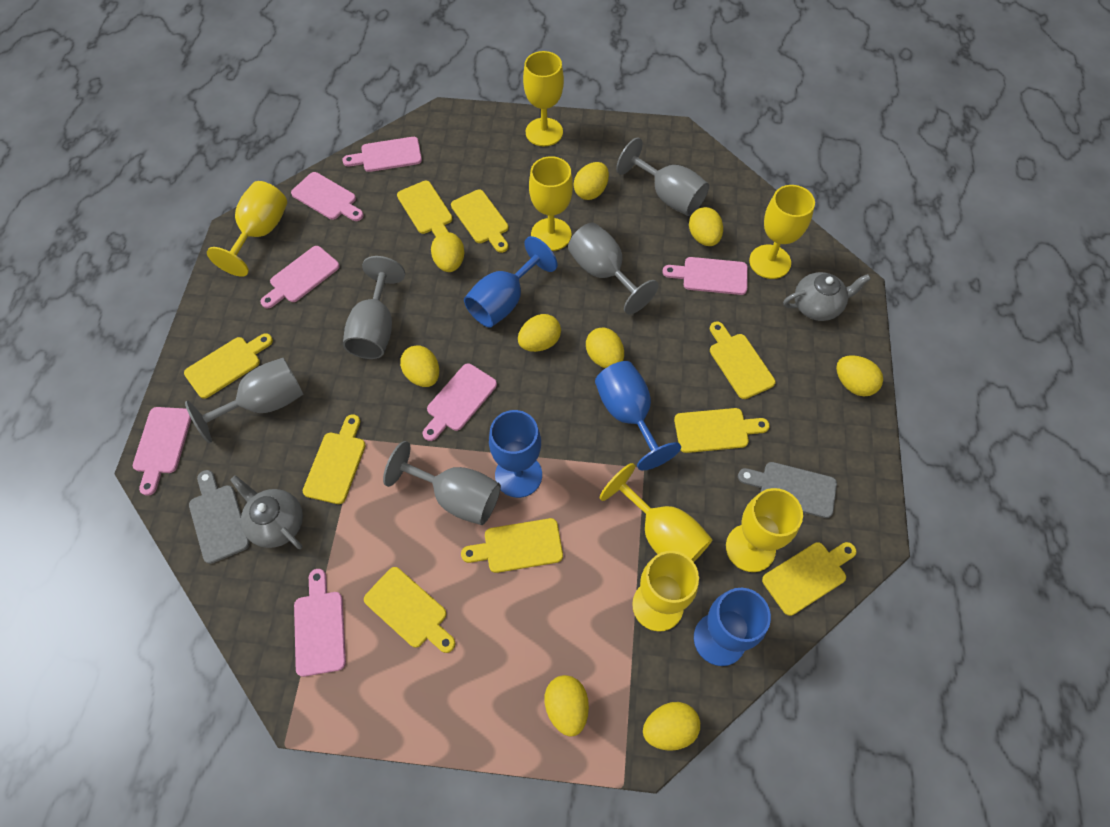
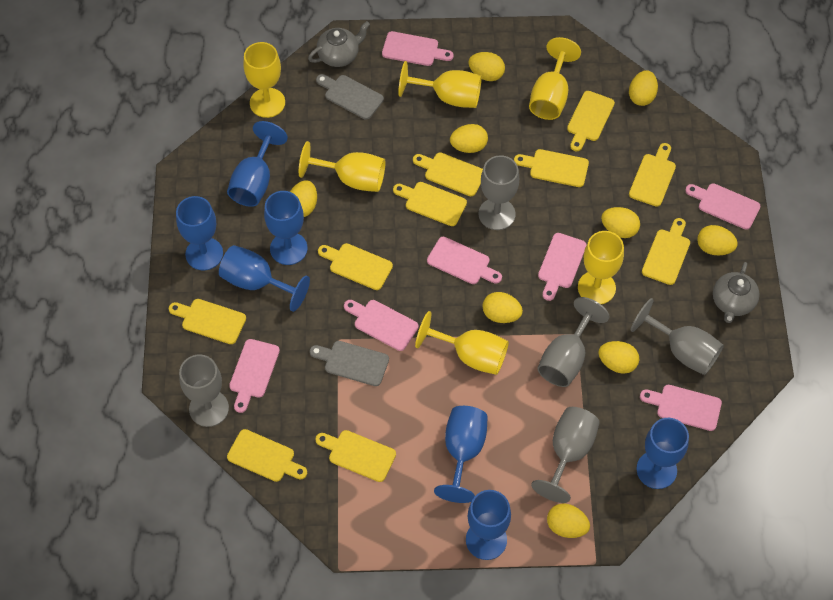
blue goblet: 4 -> 7
yellow cutting board: 9 -> 10
yellow goblet: 7 -> 6

